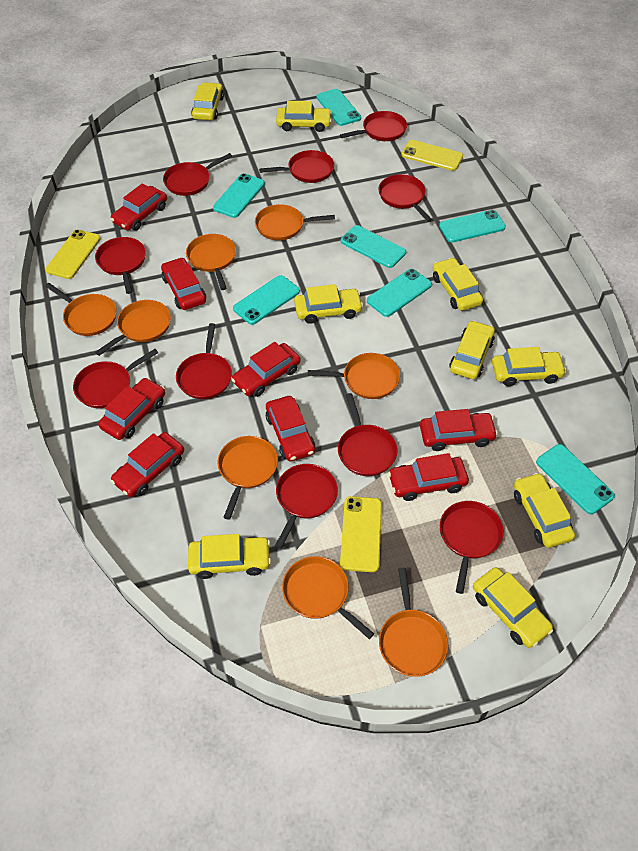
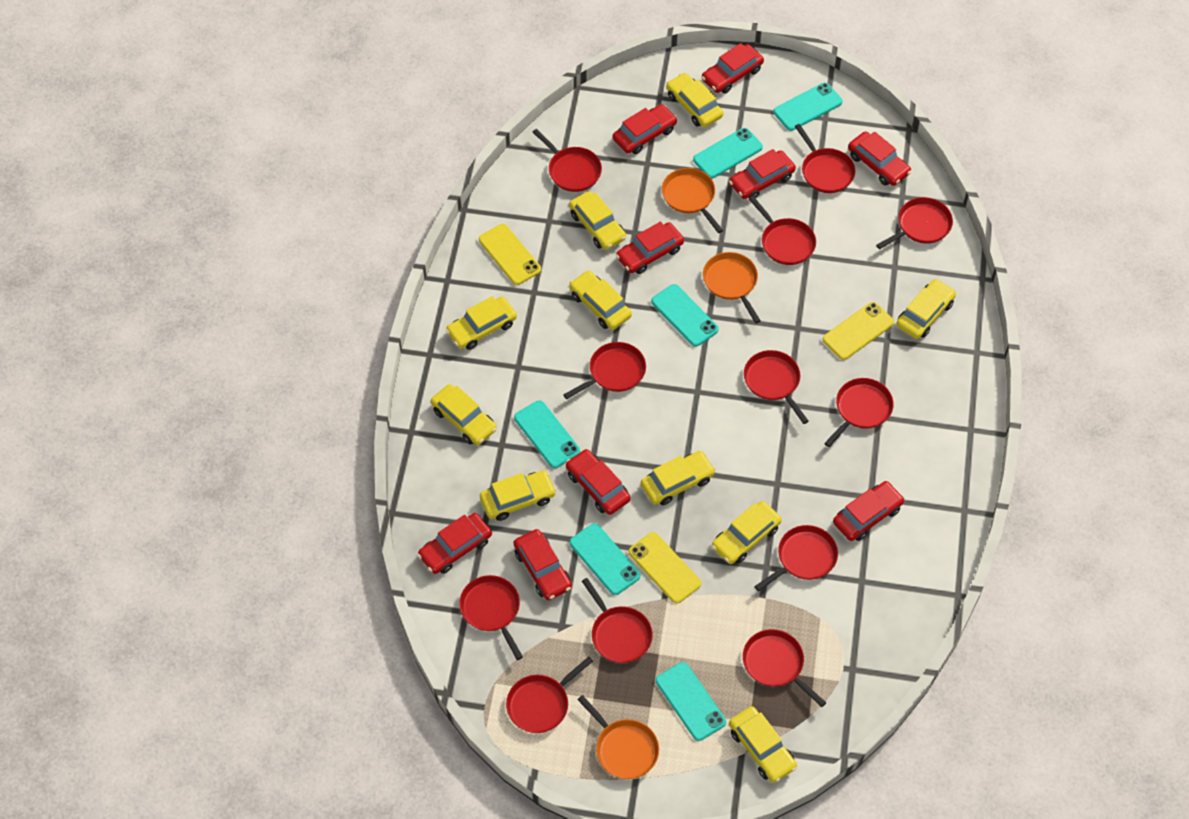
orange pan: 8 -> 3
red car: 8 -> 9
red pan: 10 -> 12
turquoise phone: 7 -> 6
yellow car: 9 -> 10

